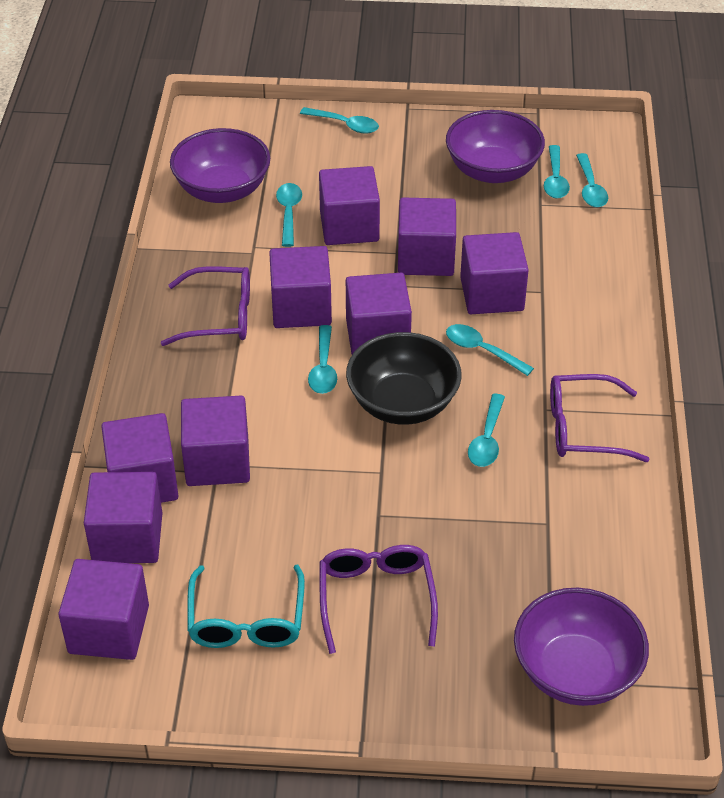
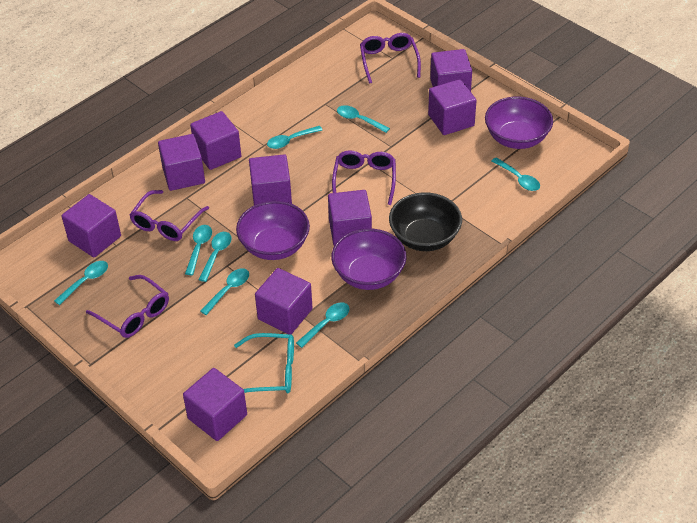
purple glasses: 3 -> 4
turquoise spoon: 7 -> 8

